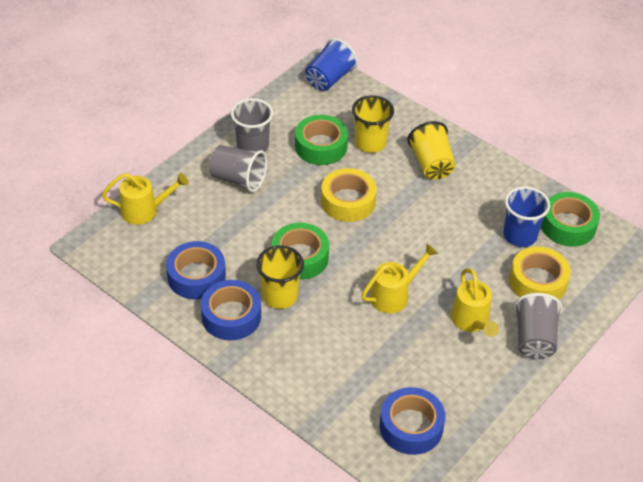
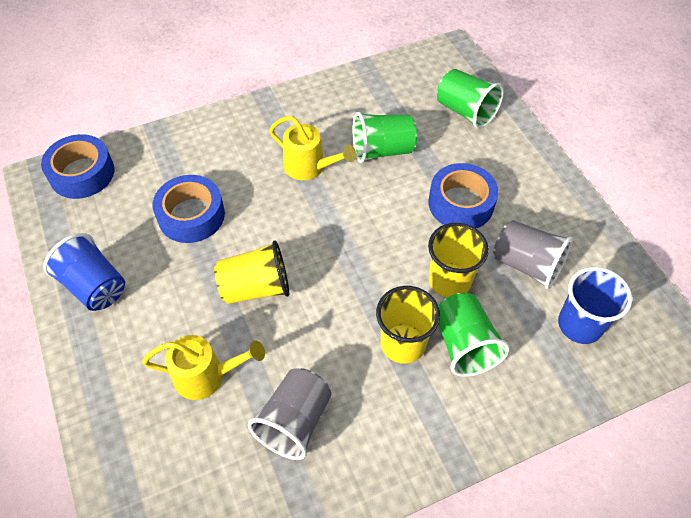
green cup: 0 -> 3
green tape: 3 -> 0
grey cup: 3 -> 2
yellow tape: 2 -> 0
yellow watering can: 3 -> 2

